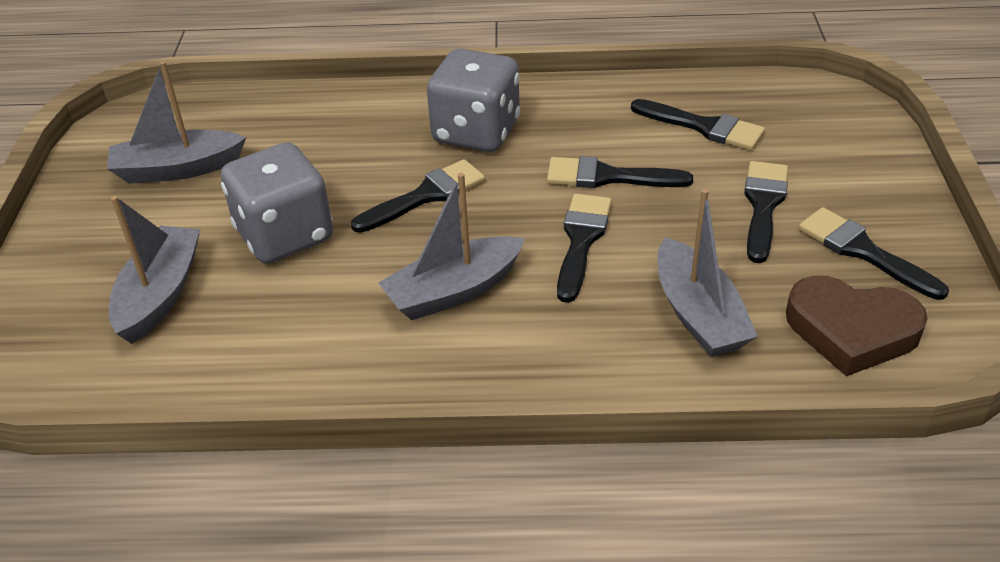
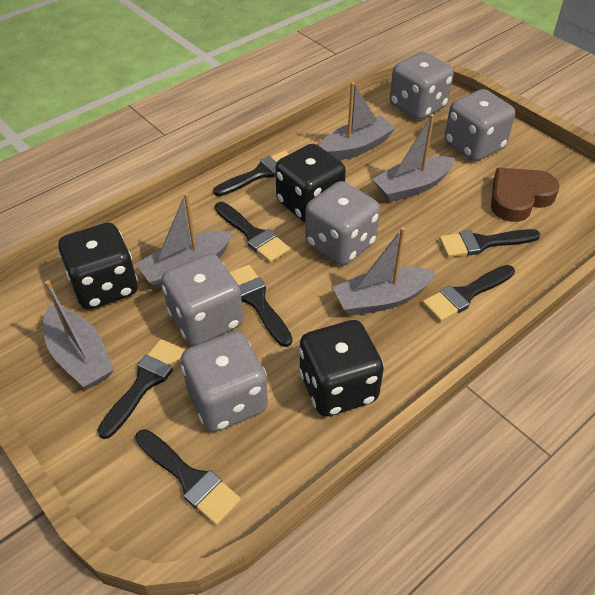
black brush: 6 -> 7
black dice: 0 -> 3
grey boat: 4 -> 5
grey dice: 2 -> 5

